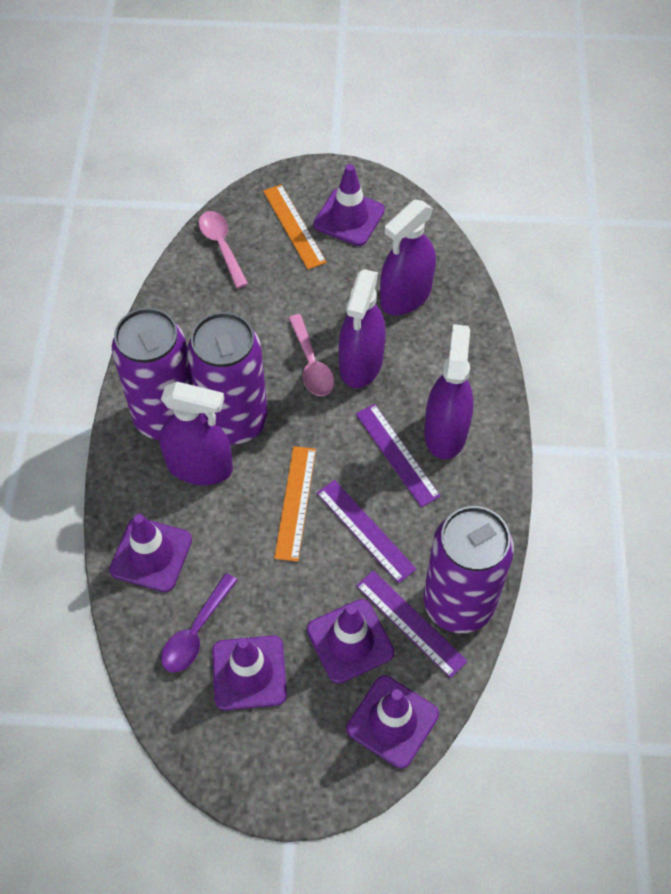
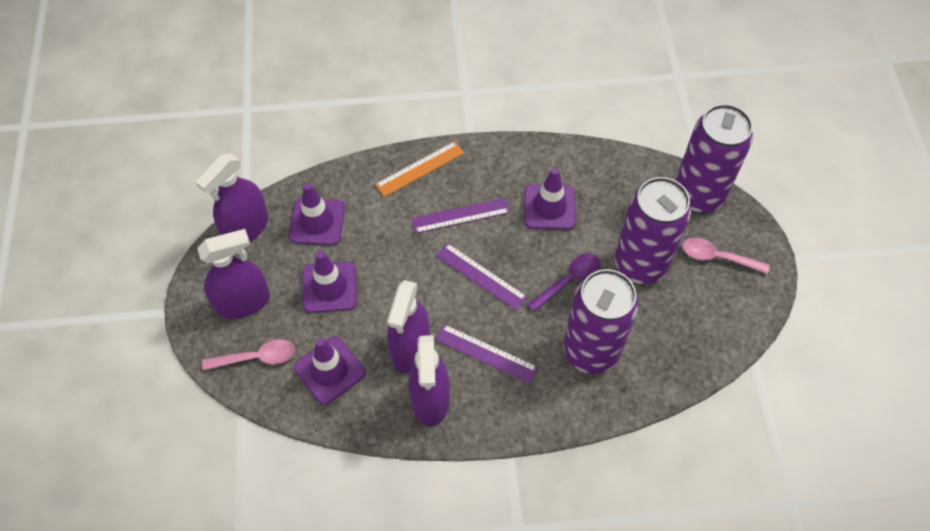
orange ruler: 2 -> 1
purple traffic cone: 5 -> 4

